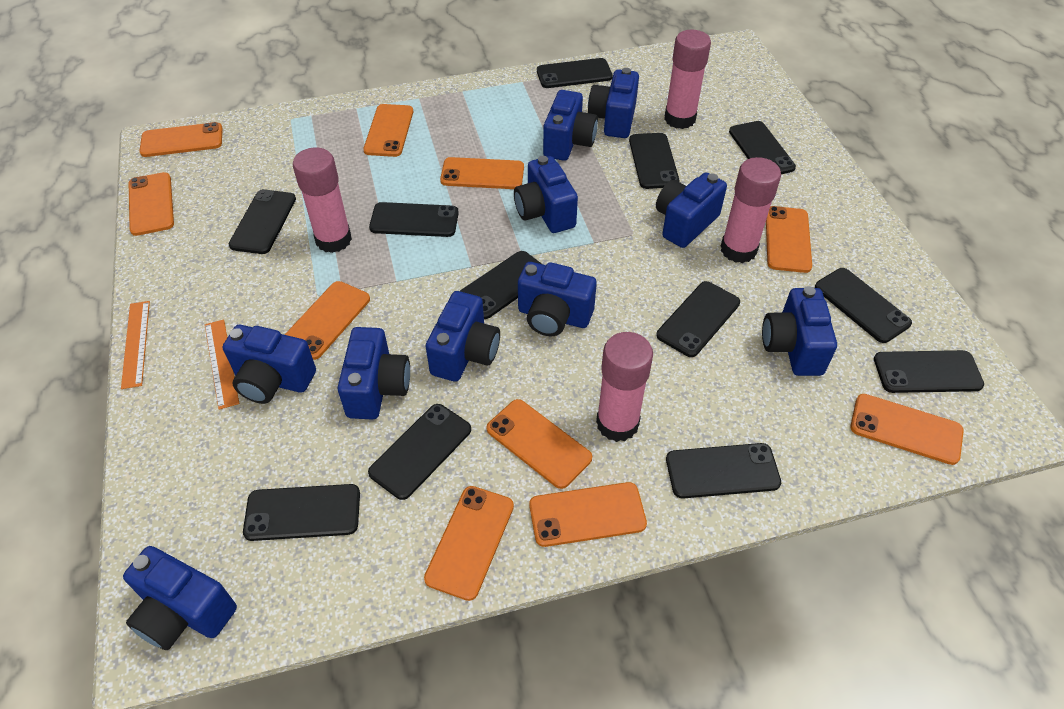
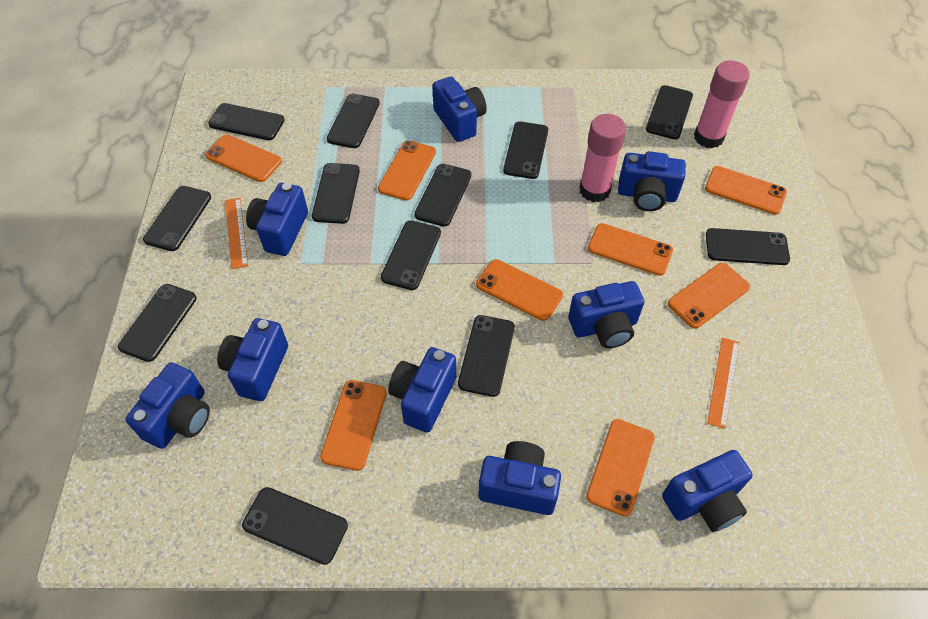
blue camera: 10 -> 9
orange phone: 10 -> 8
pink glue stick: 4 -> 2

